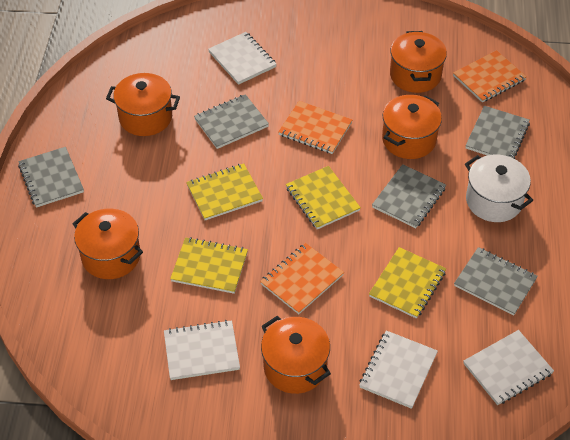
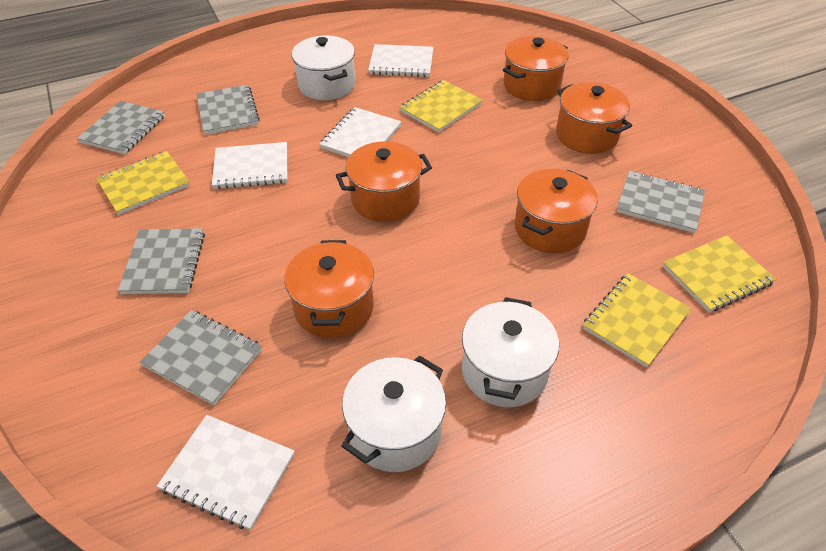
orange notebook: 3 -> 0
white pot: 1 -> 3

